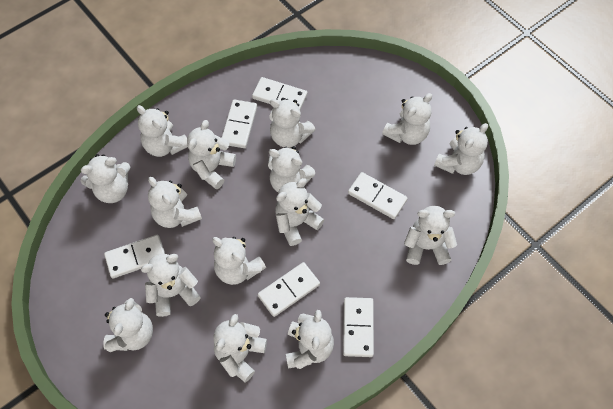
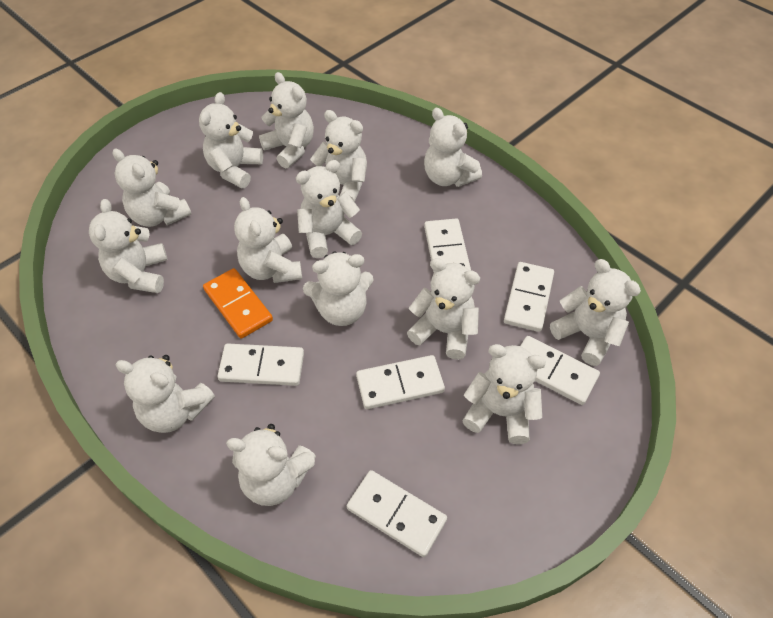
orange domino: 0 -> 1
white teddy bear: 15 -> 14

